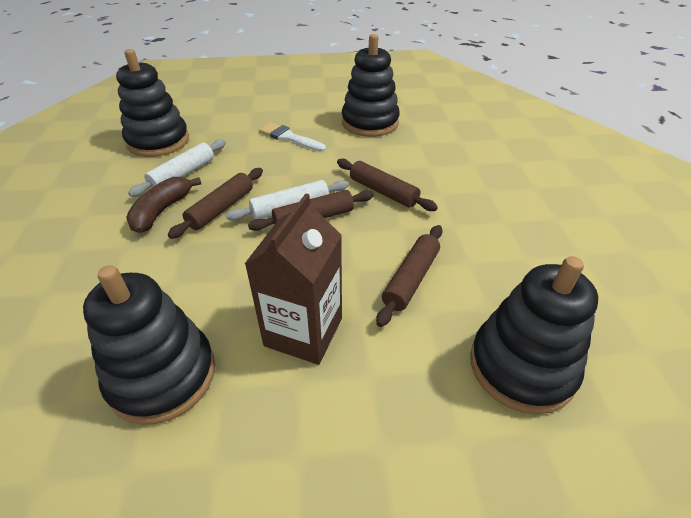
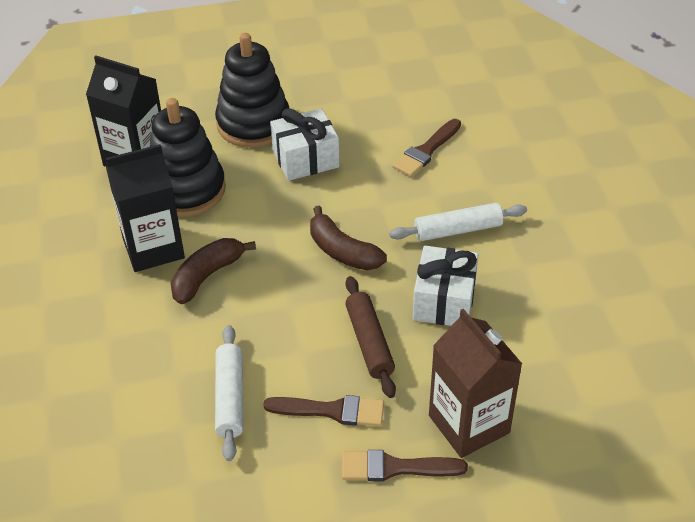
black carton: 0 -> 2
black stacking toy: 4 -> 2
brown banana: 1 -> 2
brown brush: 0 -> 3
brown rolling pin: 4 -> 1
white brush: 1 -> 0
white gift: 0 -> 2

